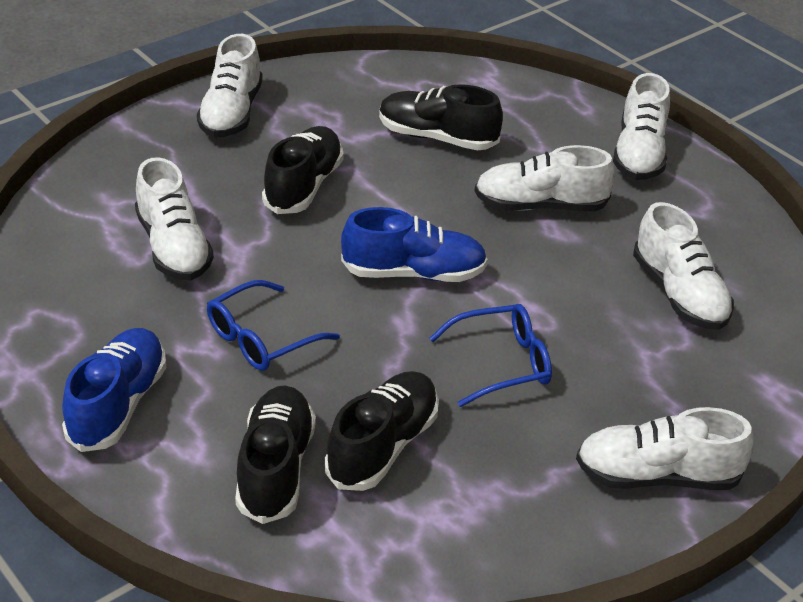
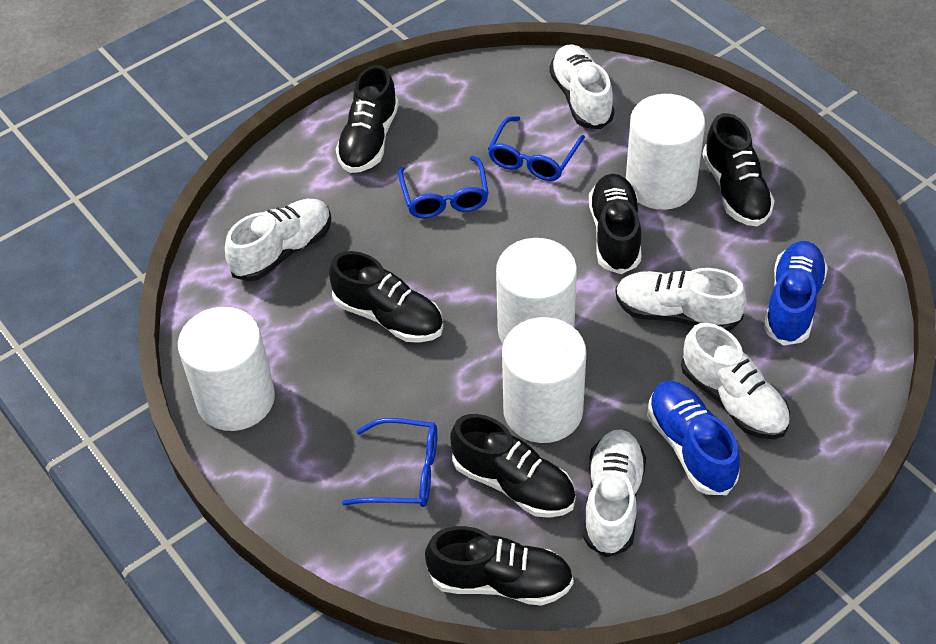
black shoe: 4 -> 6
blue glasses: 2 -> 3
white cylinder: 0 -> 4
white shoe: 6 -> 5

